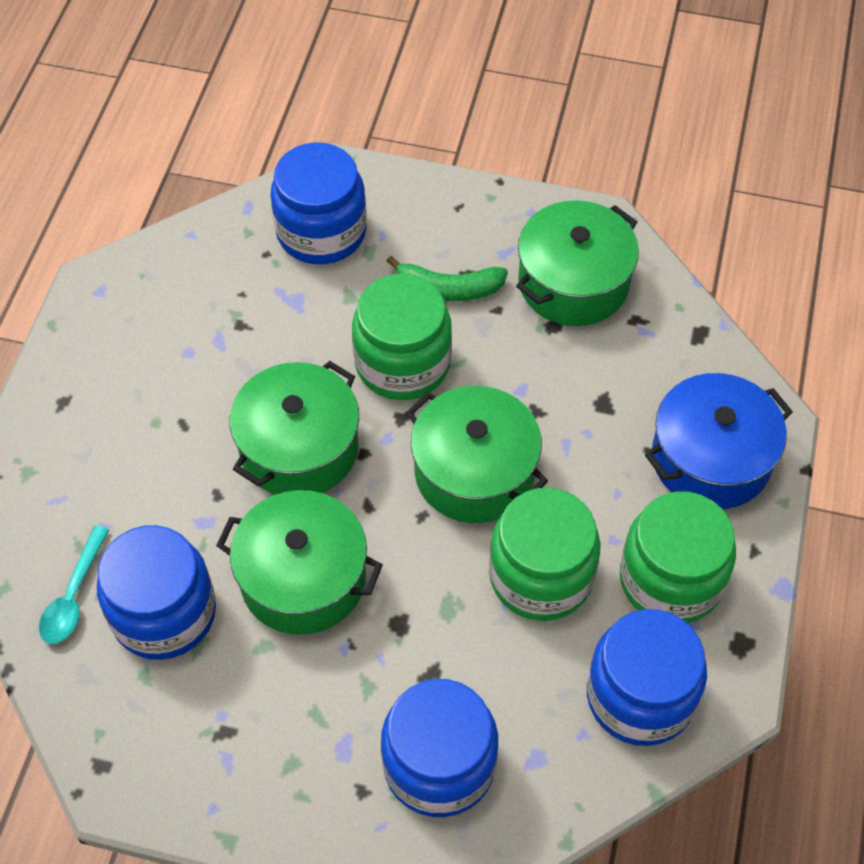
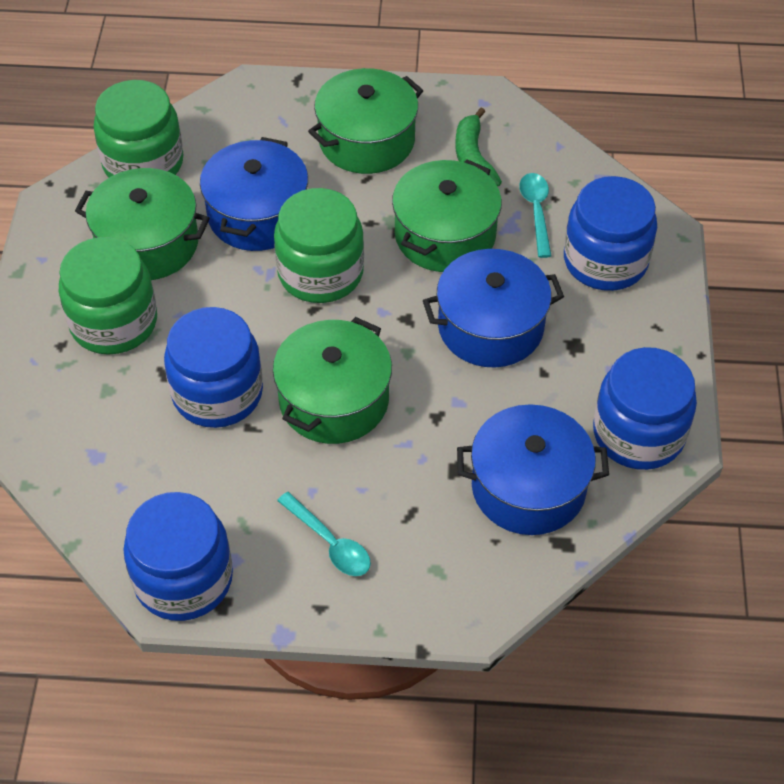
blue pot: 1 -> 3
turquoise spoon: 1 -> 2

